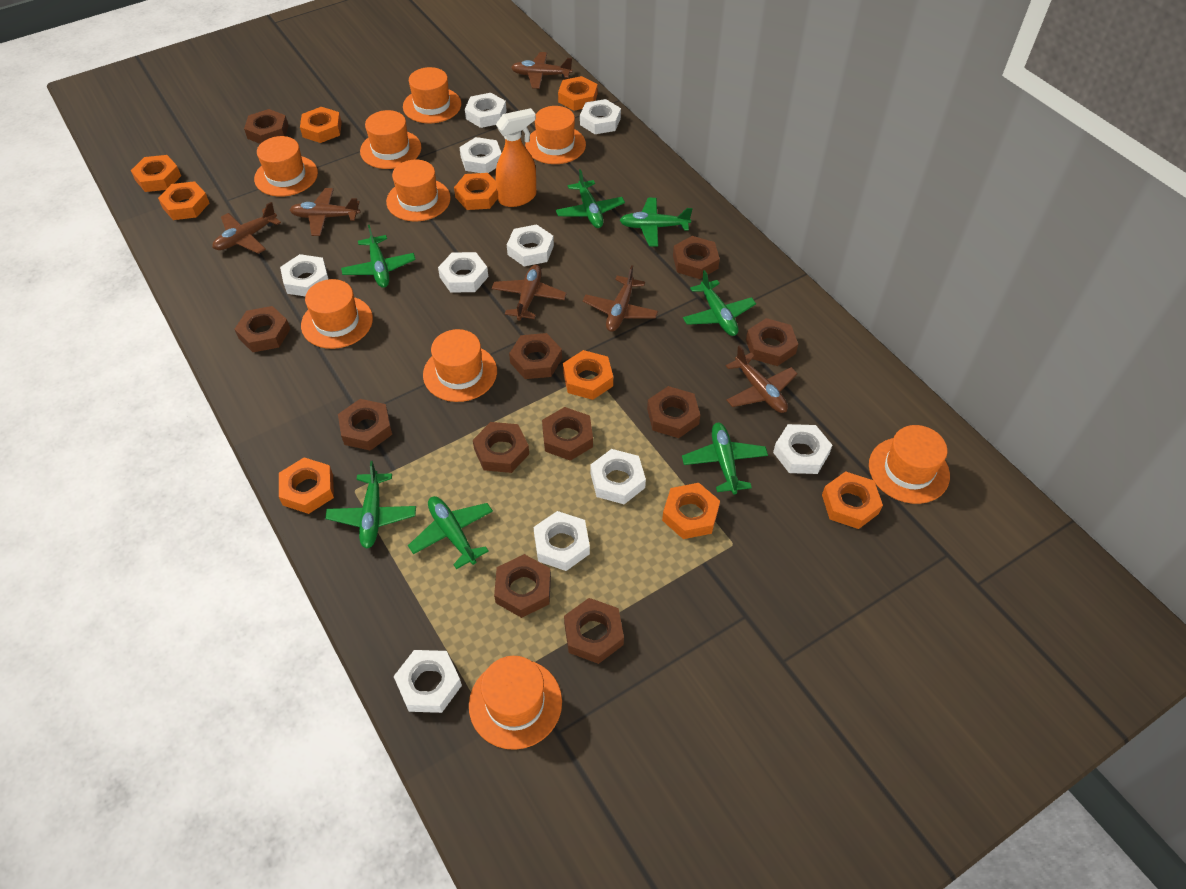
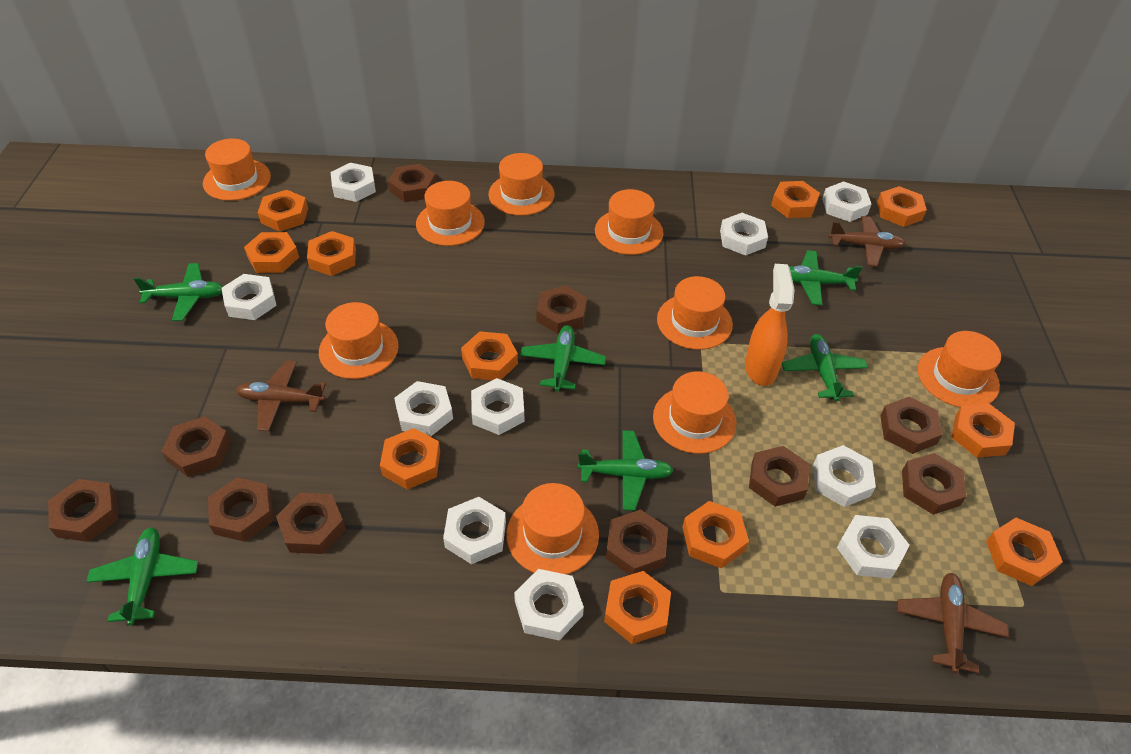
brown nut: 11 -> 10
brown plane: 6 -> 3
green plane: 7 -> 6
orange nut: 9 -> 11

